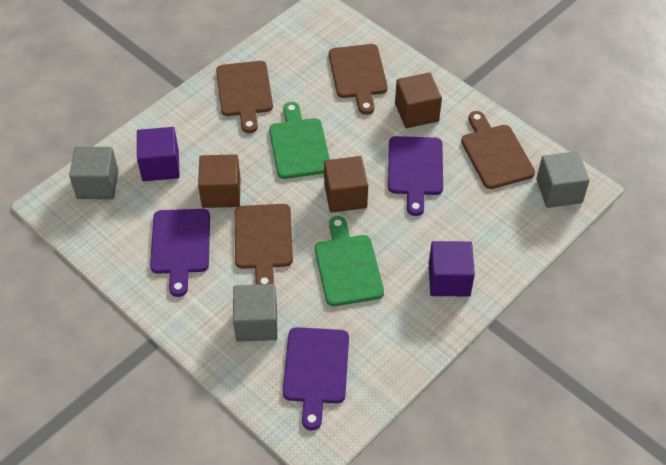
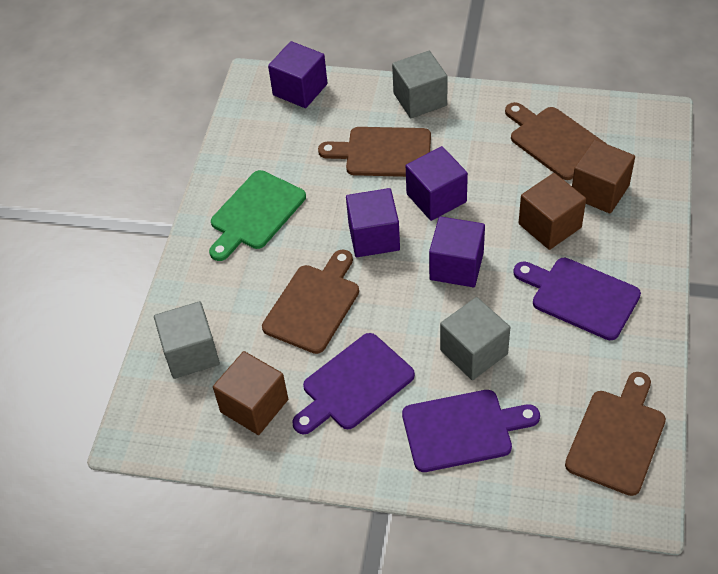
green cutting board: 2 -> 1
purple cube: 2 -> 4

